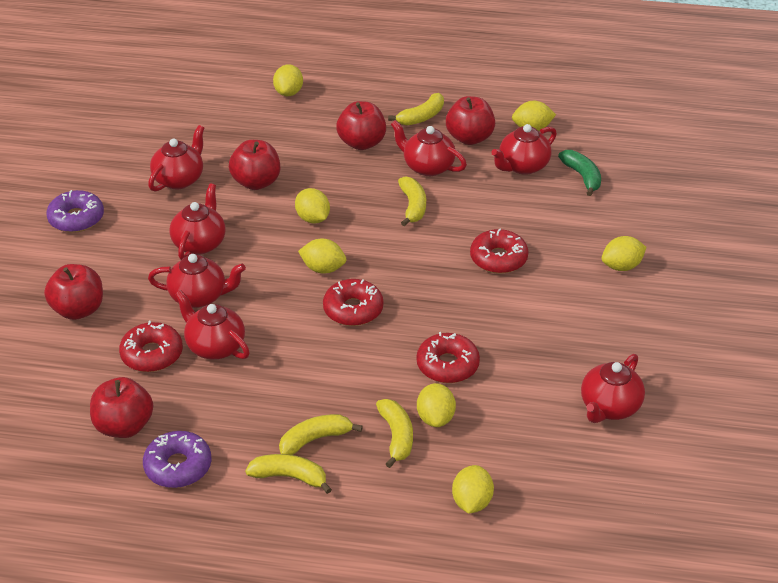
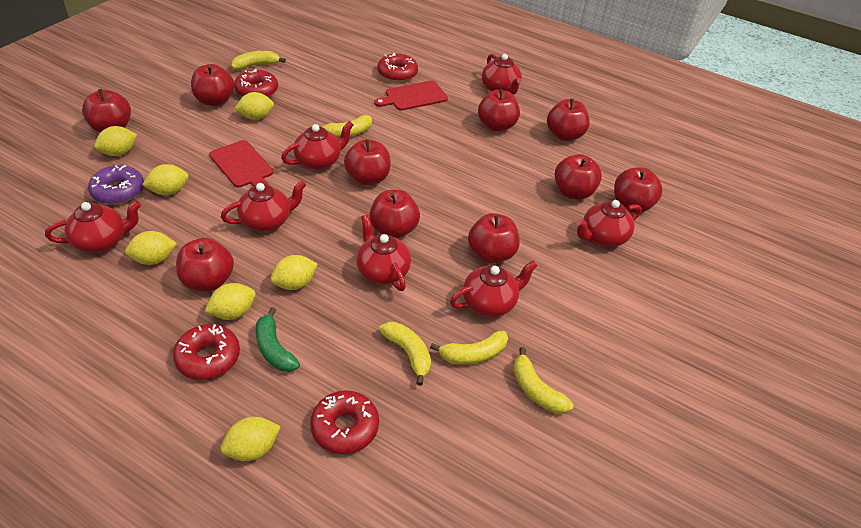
purple donut: 2 -> 1
red apple: 5 -> 10
red cutting board: 0 -> 2

